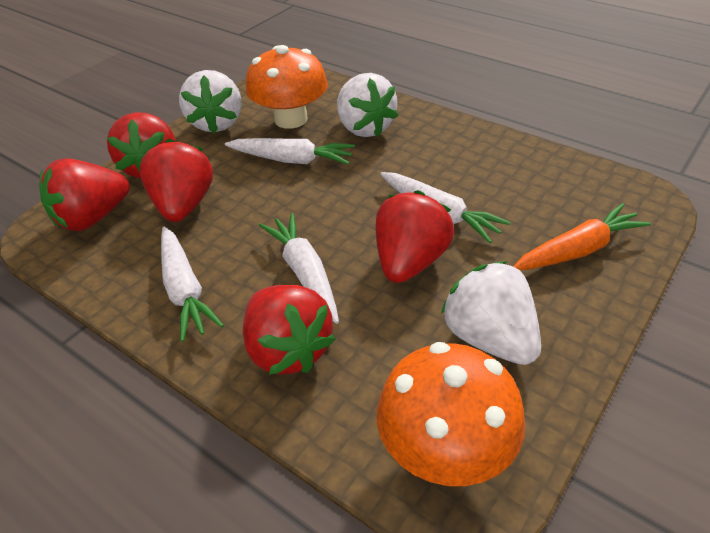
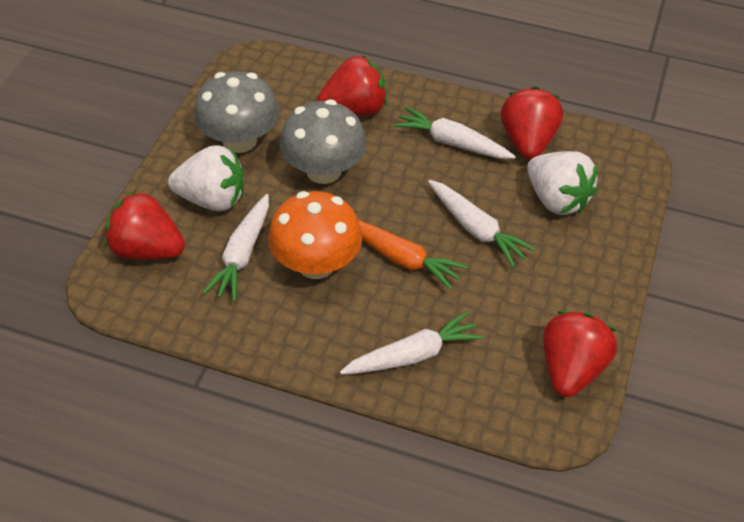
grey mushroom: 0 -> 2
orange mushroom: 2 -> 1
red strawberry: 5 -> 4
white strawberry: 3 -> 2

